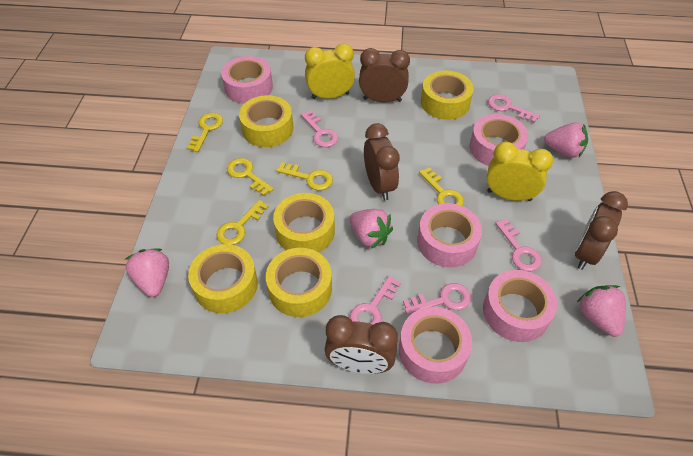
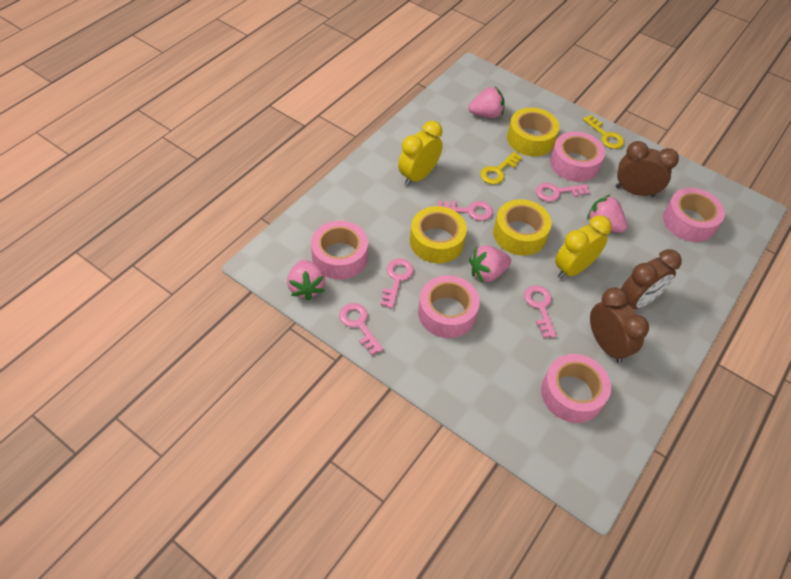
brown clock: 4 -> 3
yellow key: 5 -> 2
yellow tape: 5 -> 3

